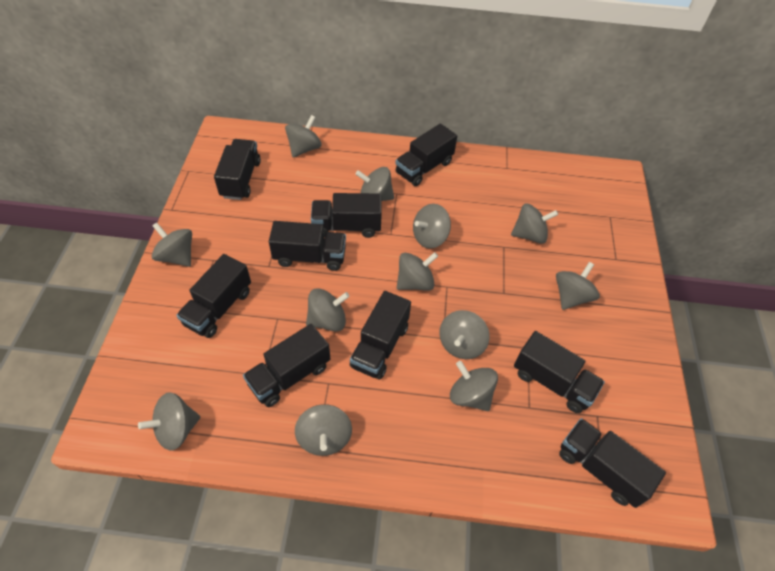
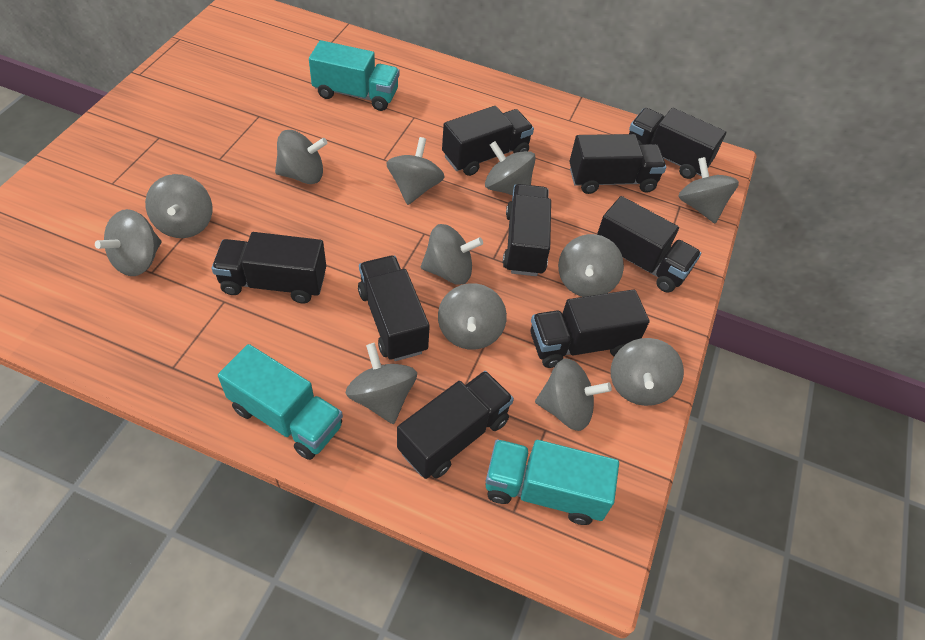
turquoise truck: 0 -> 3

